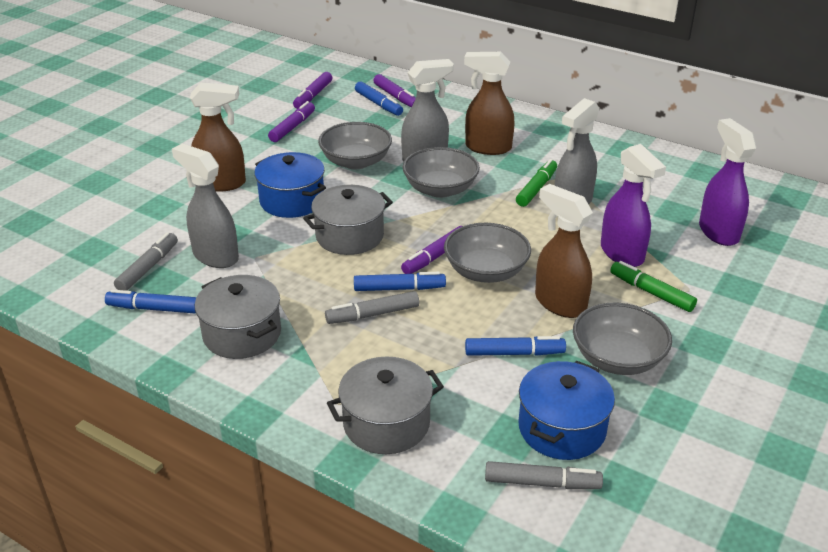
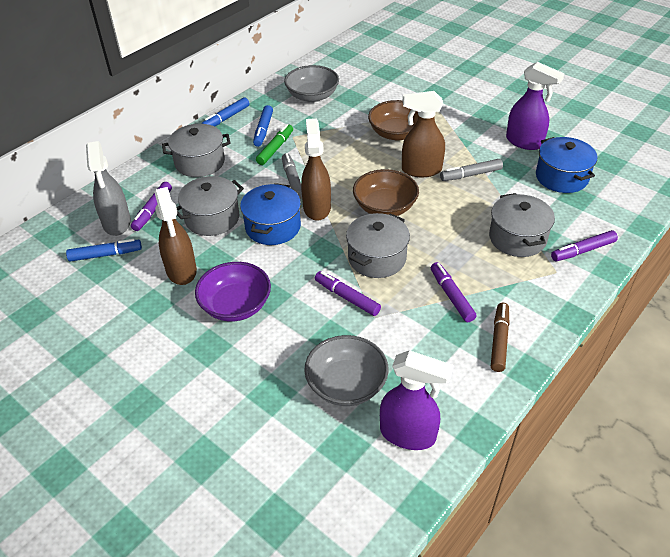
blue marker: 4 -> 3
brown bowl: 0 -> 2
brown marker: 0 -> 1
green marker: 2 -> 1
grey bowl: 4 -> 2
grey marker: 3 -> 2
grey pot: 3 -> 4
grey spray bottle: 3 -> 1
purple bowl: 0 -> 1

